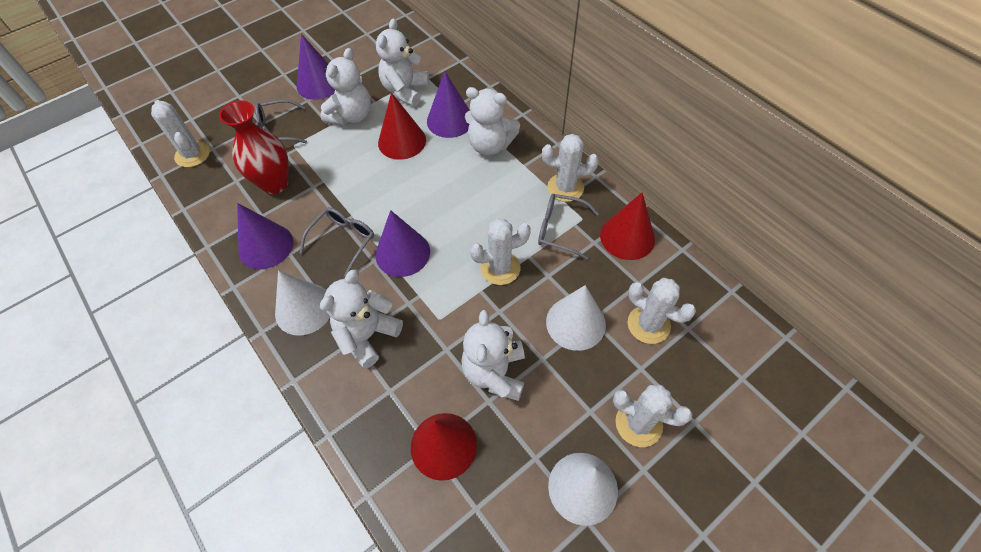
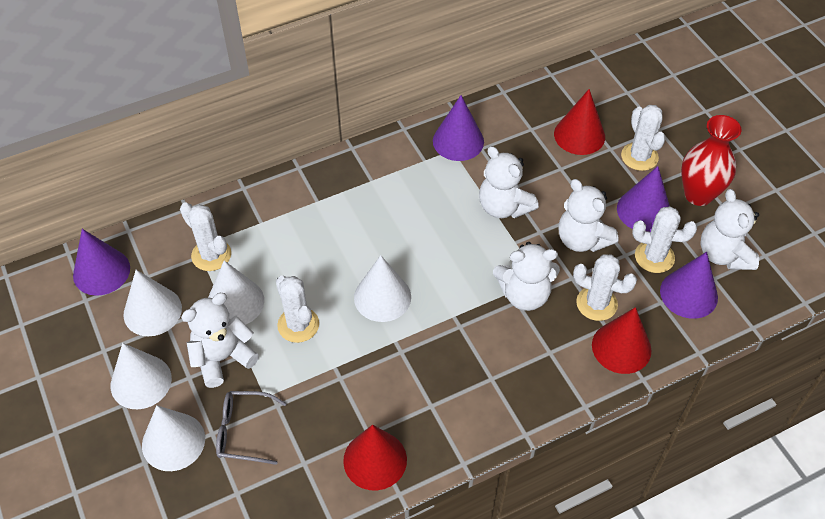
grey glasses: 3 -> 1
white cone: 3 -> 5

